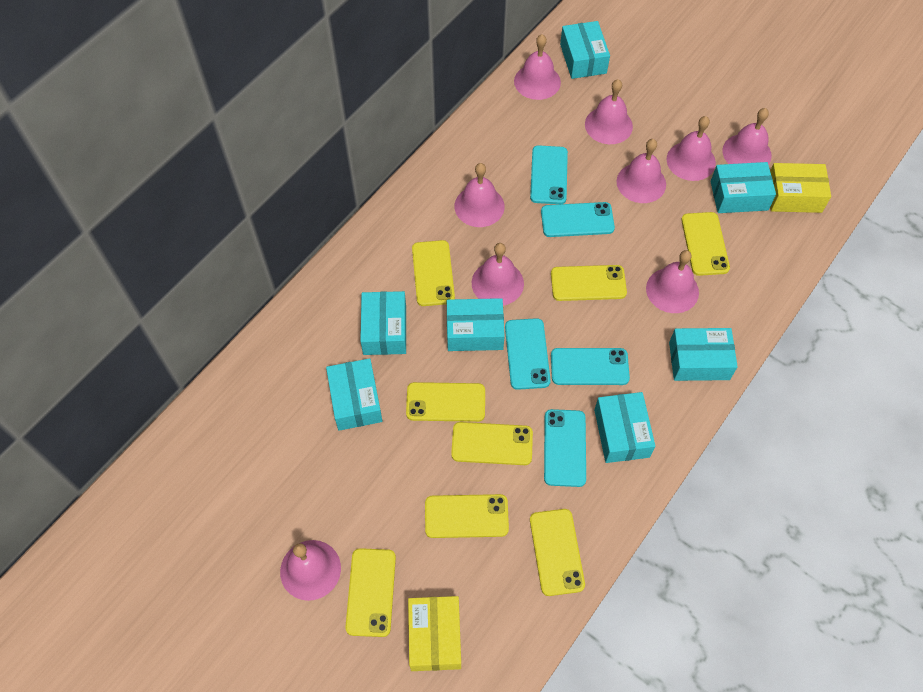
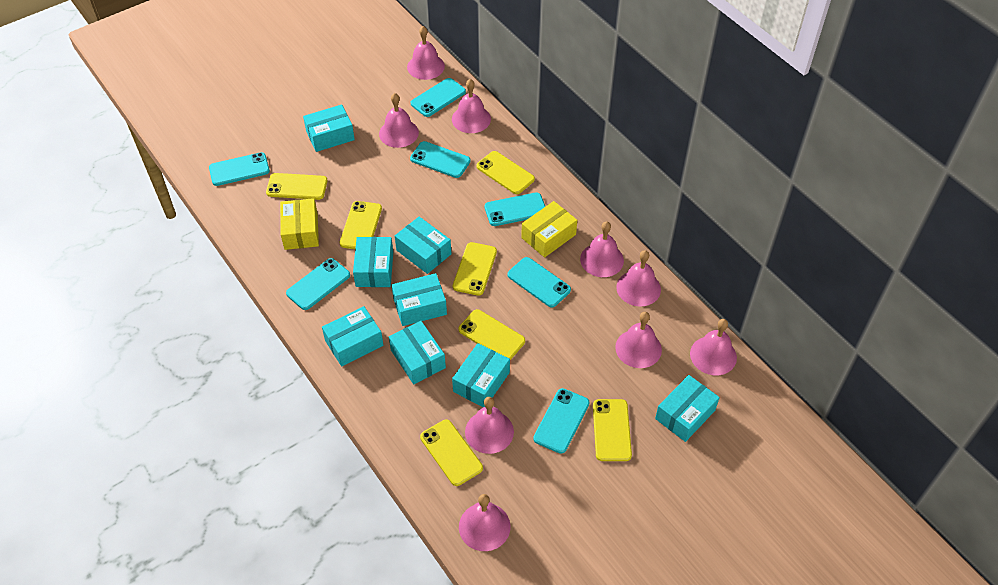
turquoise box: 7 -> 8
turquoise phone: 5 -> 7
yellow phone: 8 -> 7

